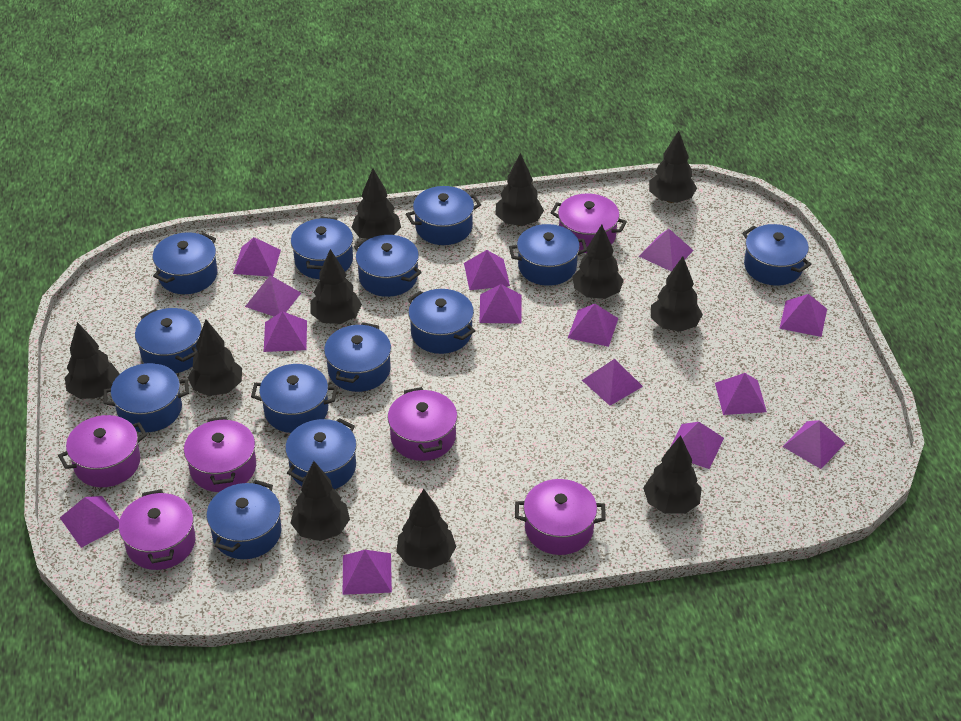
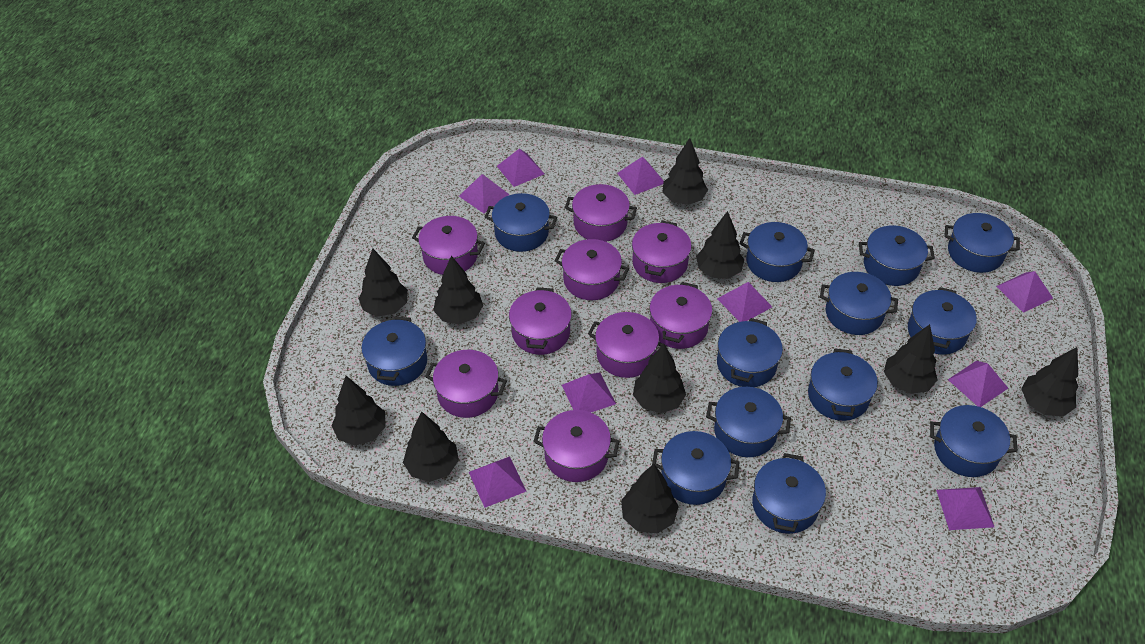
black tree: 11 -> 10
purple pot: 6 -> 9
purple pyramid: 14 -> 9

